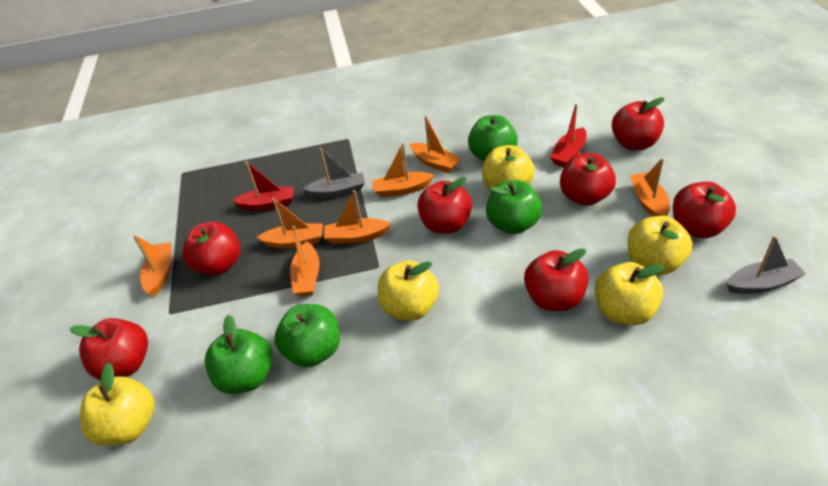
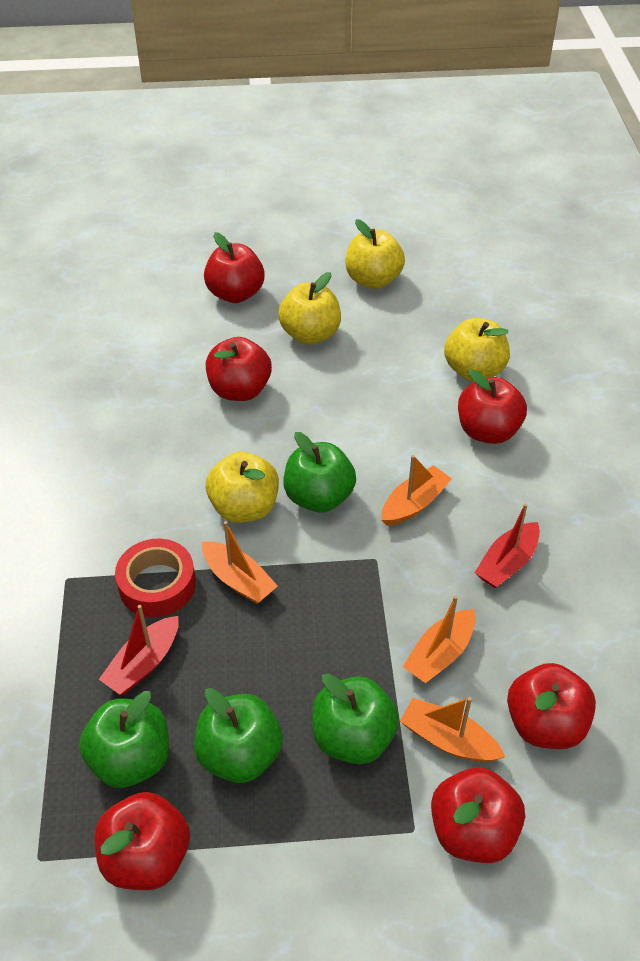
grey boat: 2 -> 0
orange boat: 7 -> 4
red apple: 7 -> 6
red tape: 0 -> 1
yellow apple: 5 -> 4

